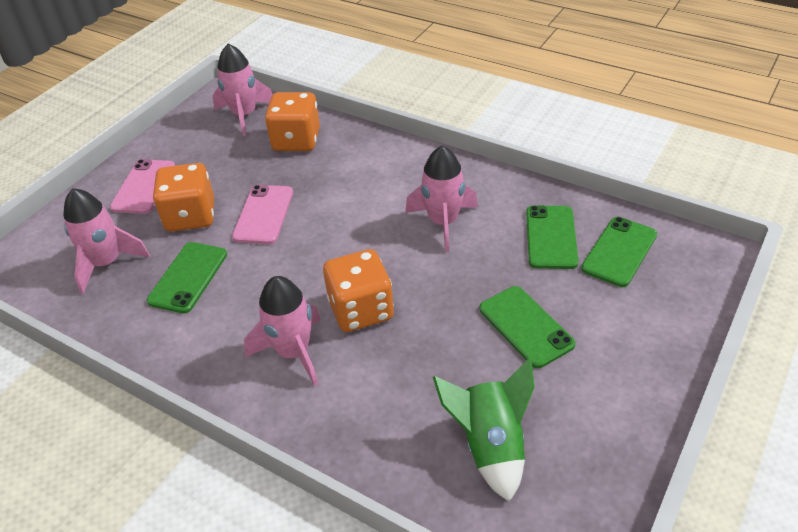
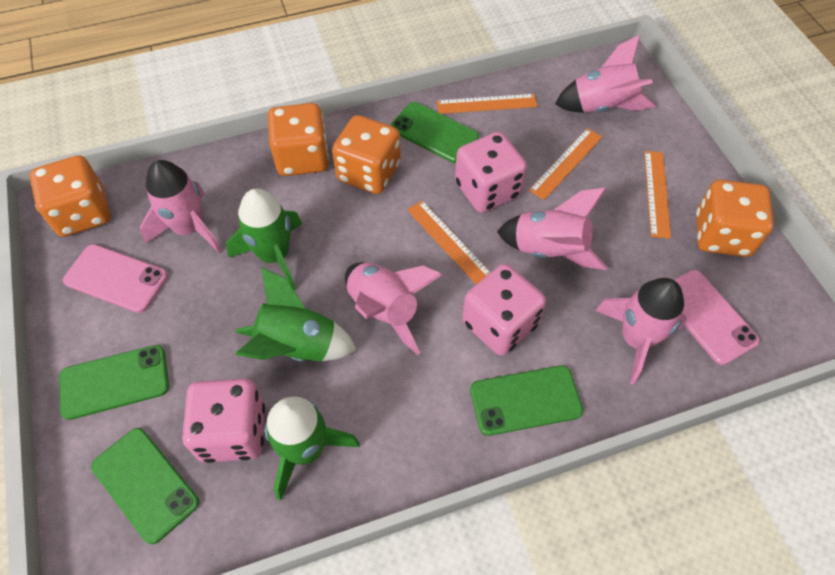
green rocket: 1 -> 3
orange dice: 3 -> 4
orange ruler: 0 -> 4
pink dice: 0 -> 3
pink rocket: 4 -> 5

